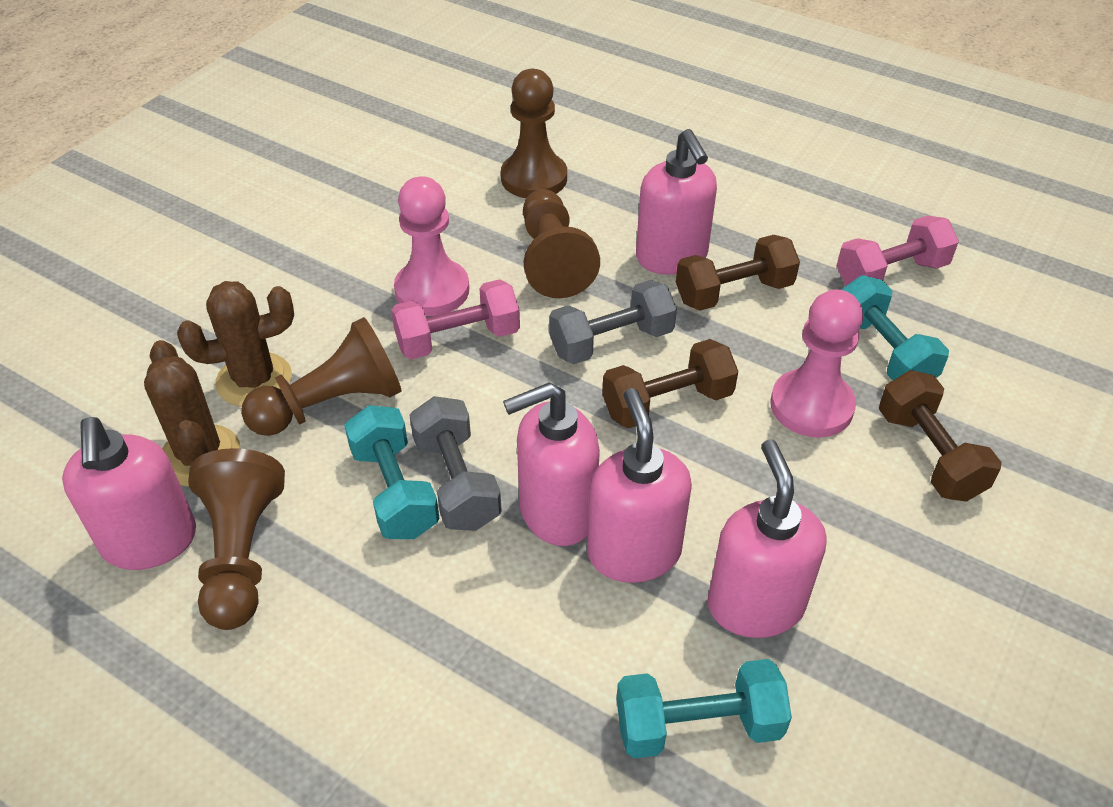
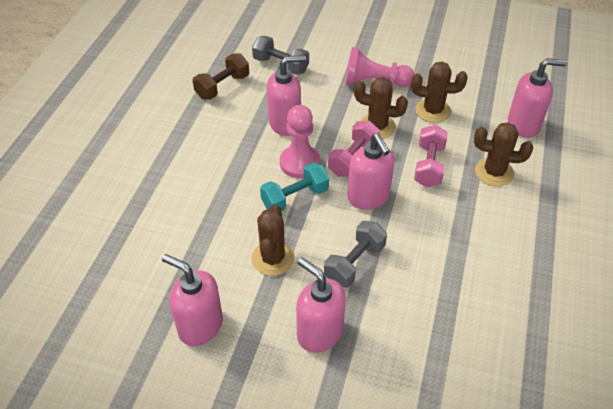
brown cactus: 2 -> 4
brown dumbbell: 3 -> 1
brown pawn: 4 -> 0
turquoise dumbbell: 3 -> 1

